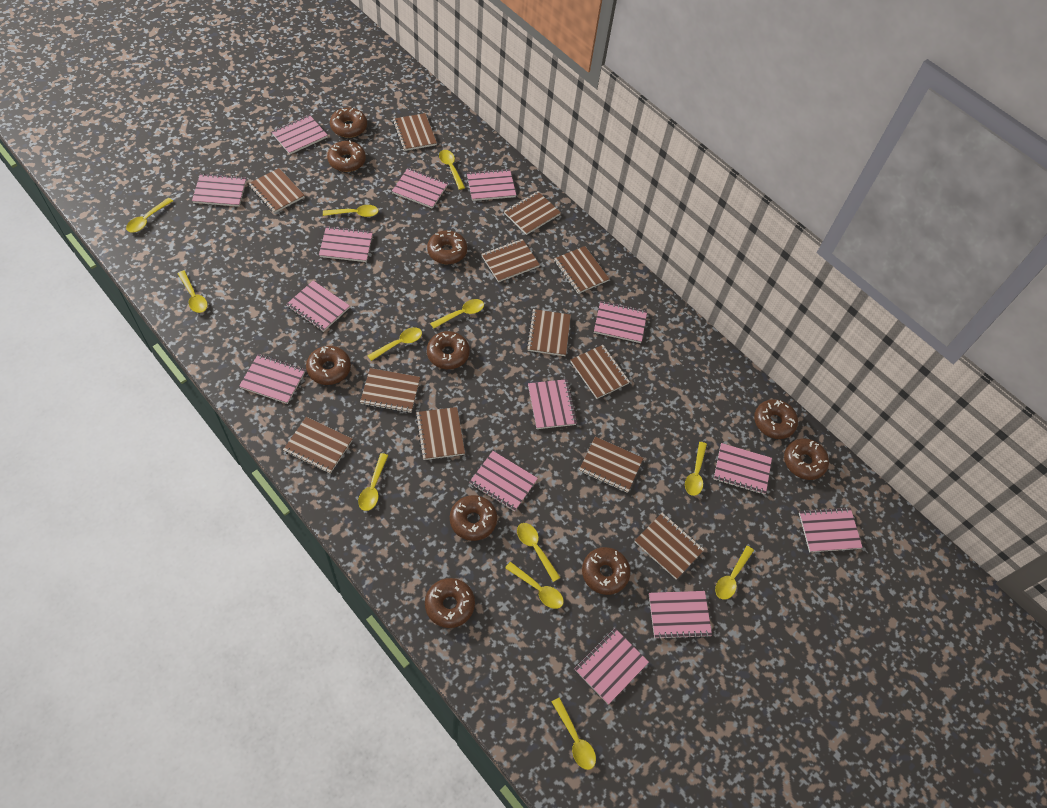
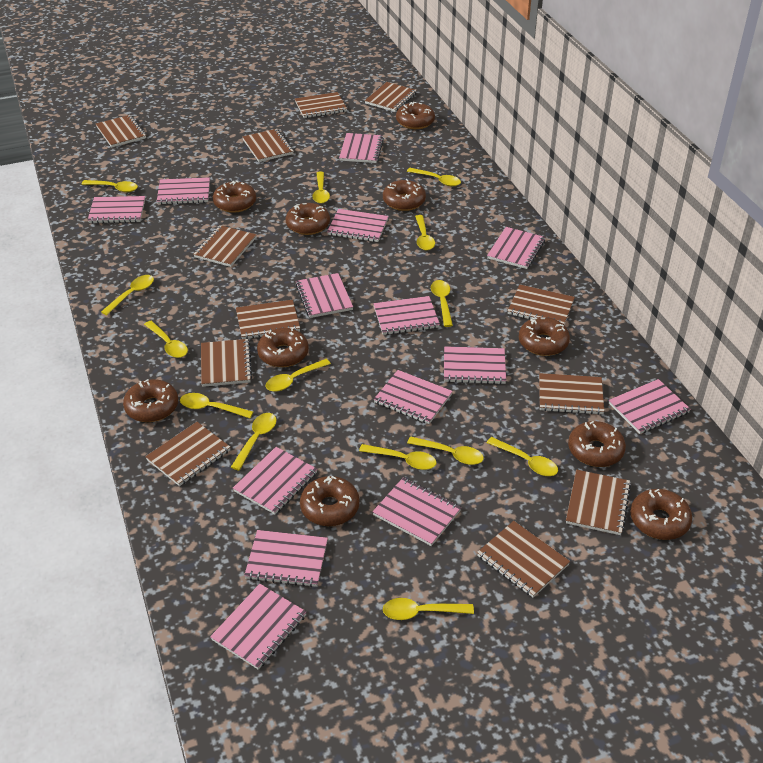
yellow spoon: 12 -> 14

